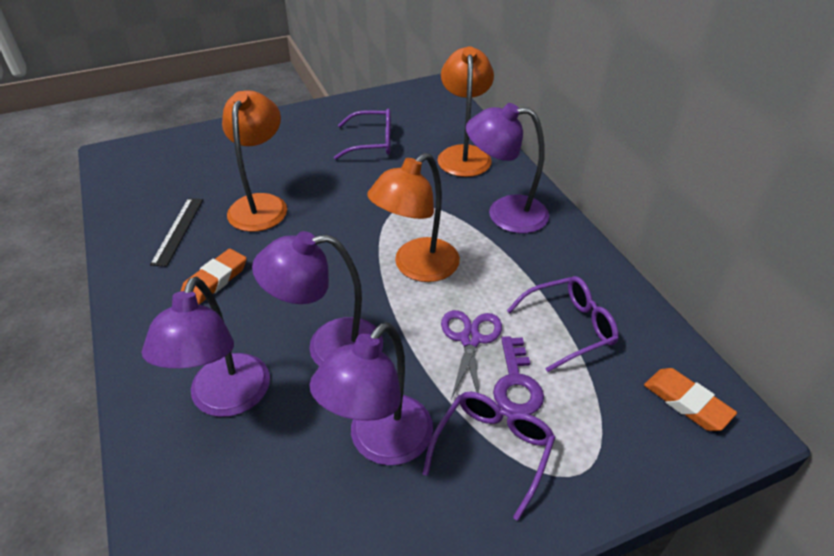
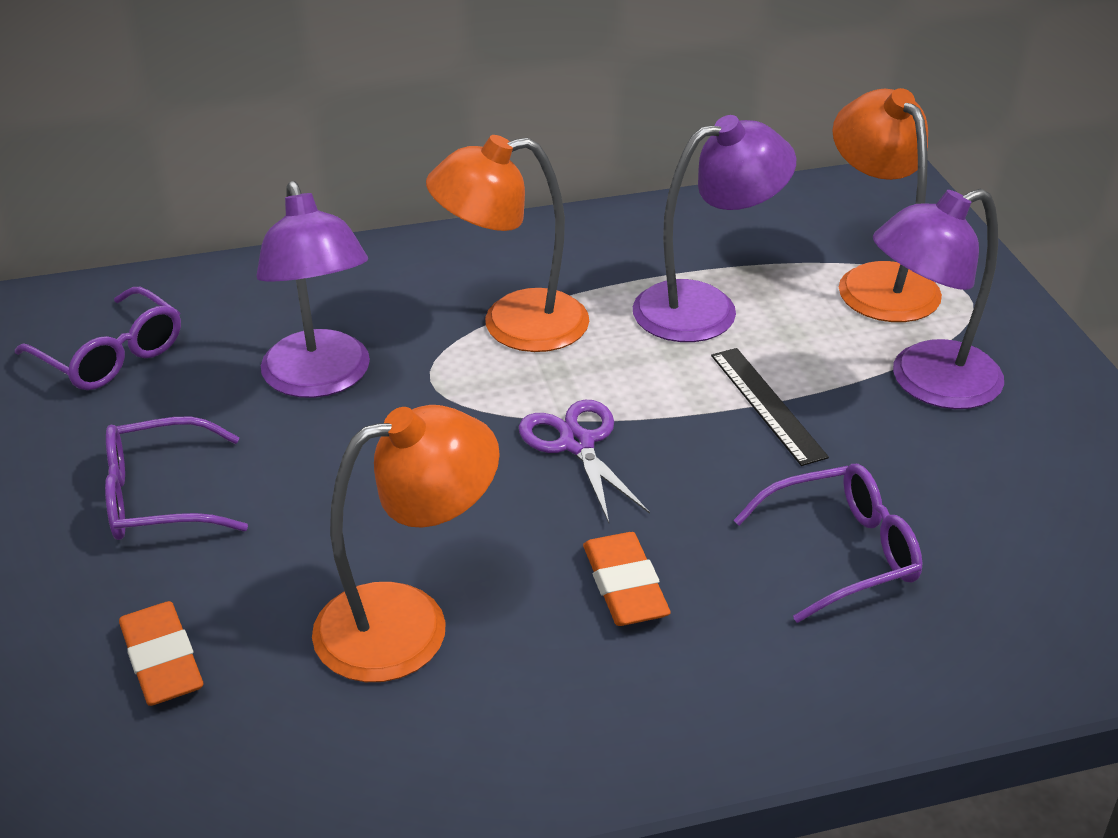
purple key: 1 -> 0
purple lamp: 4 -> 3

